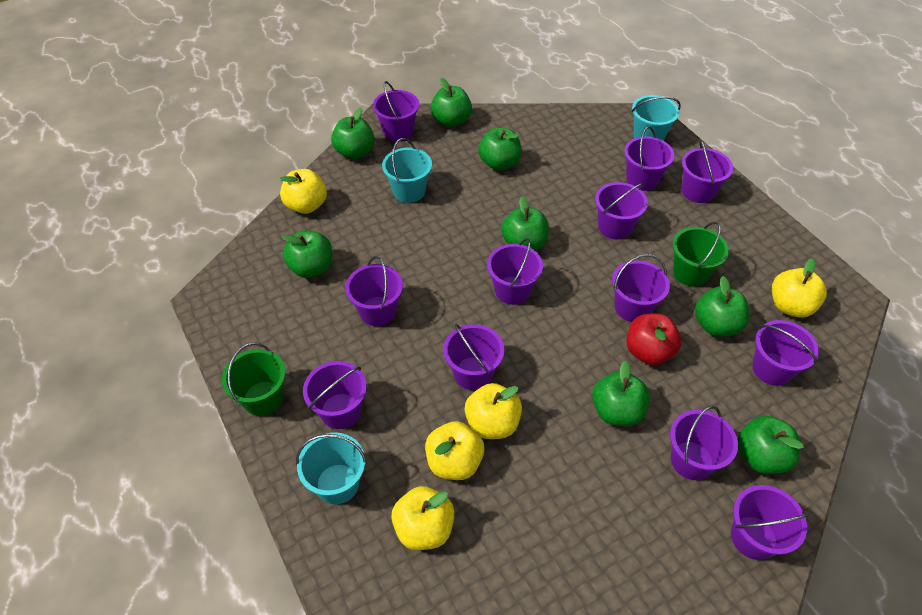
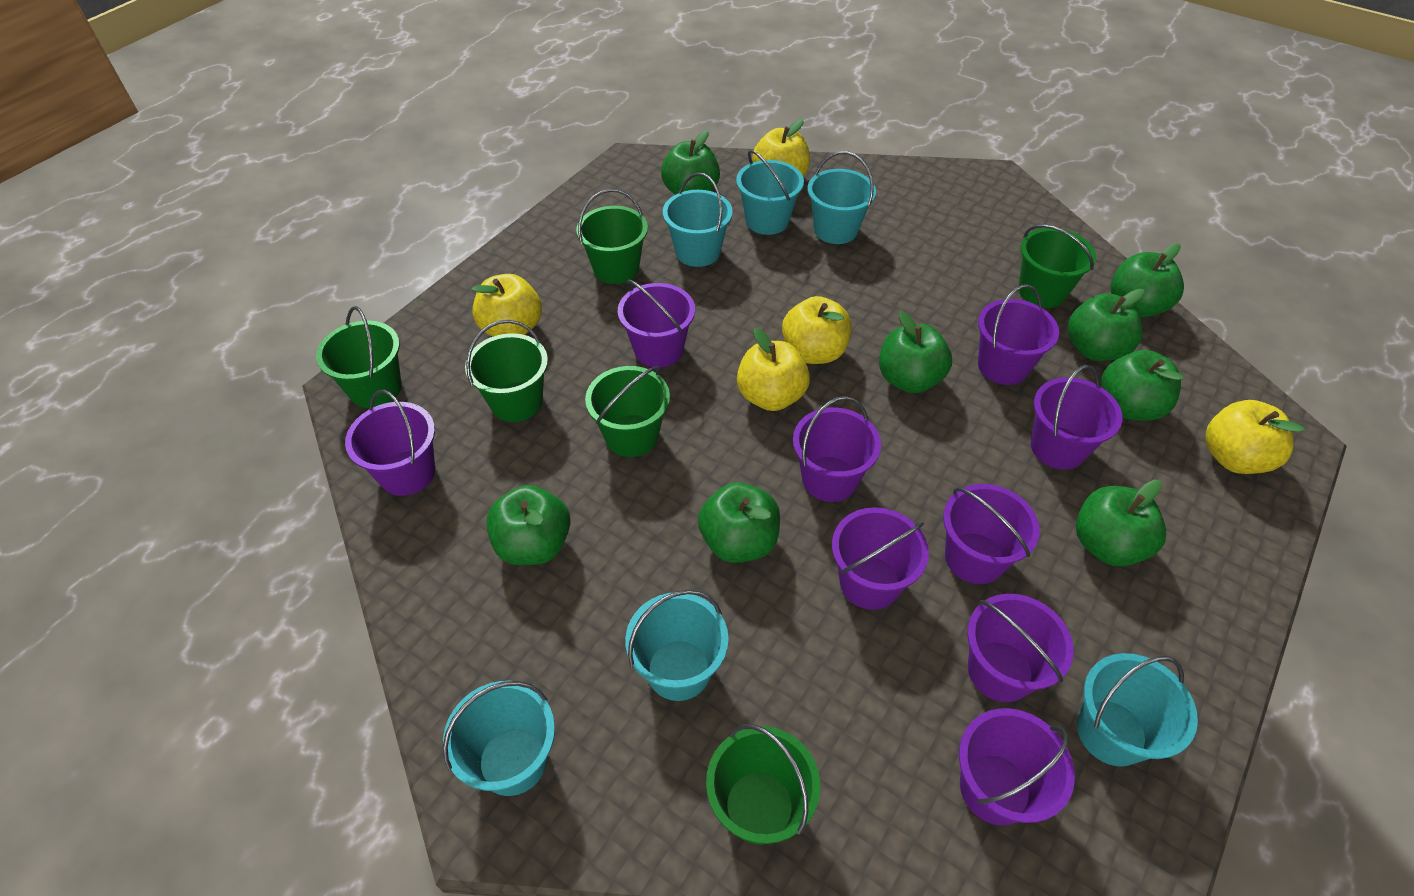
green bucket: 2 -> 6
purple bucket: 12 -> 9
red apple: 1 -> 0
turquoise bucket: 3 -> 6

